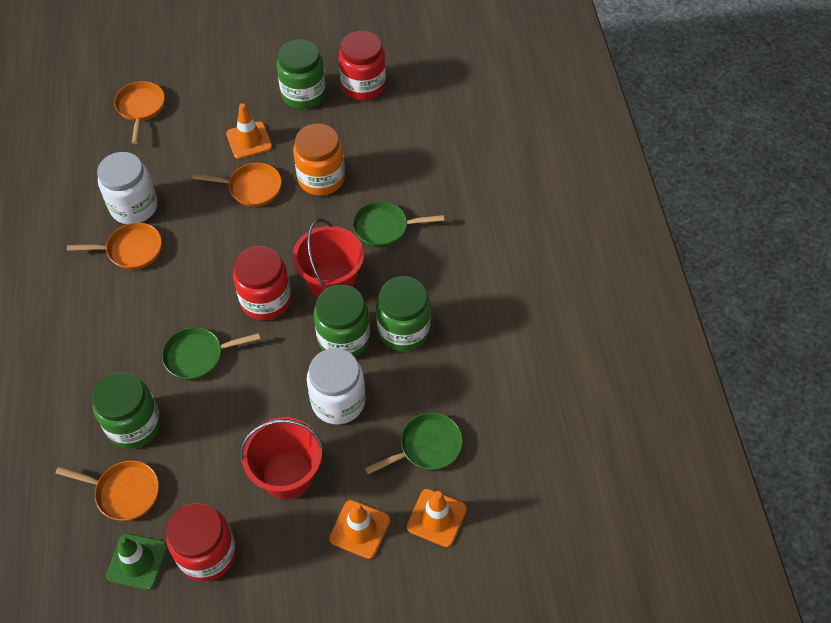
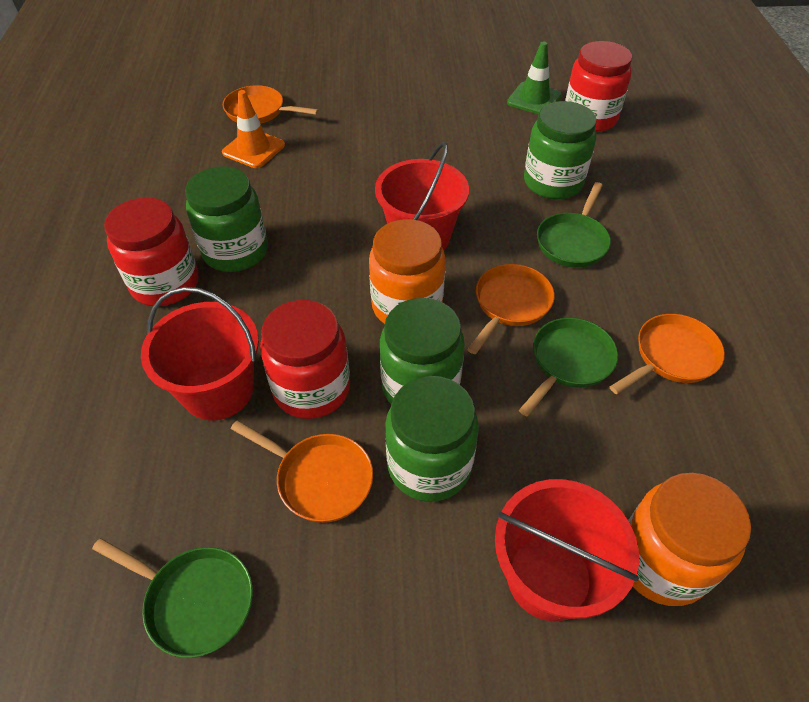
orange jar: 1 -> 2
orange traffic cone: 3 -> 1
red bucket: 2 -> 3
white jar: 2 -> 0

